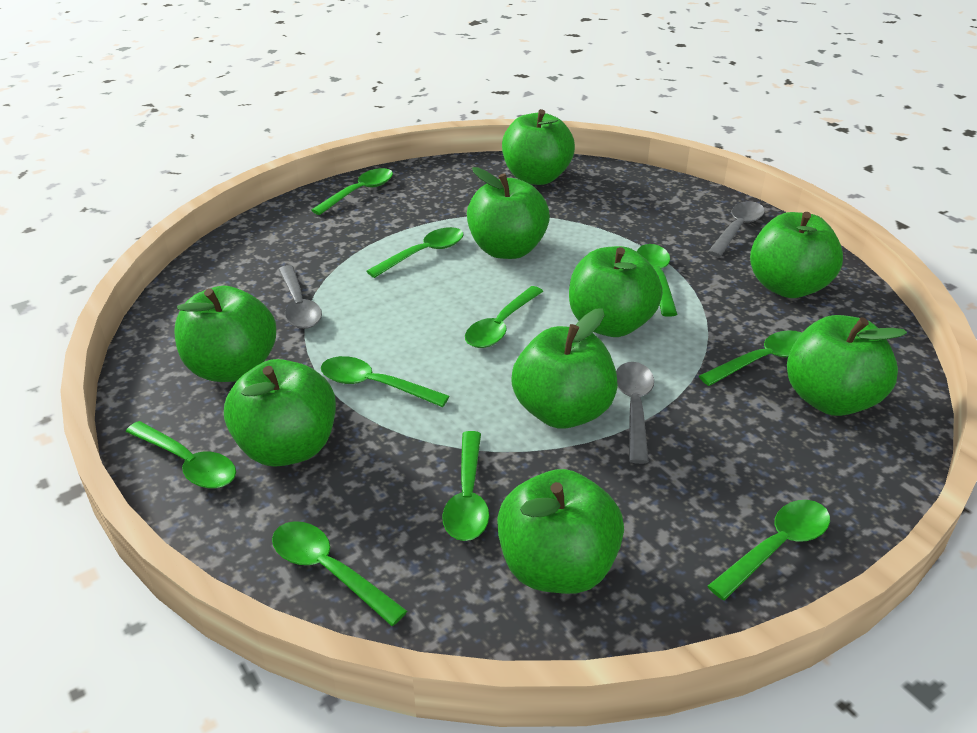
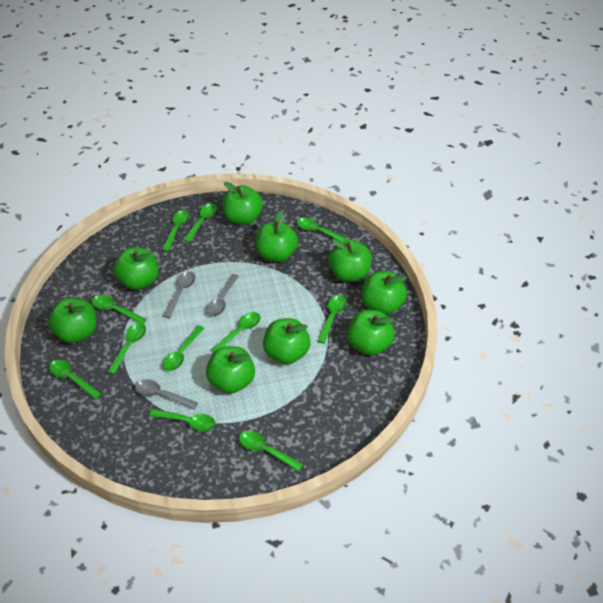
green spoon: 10 -> 11

